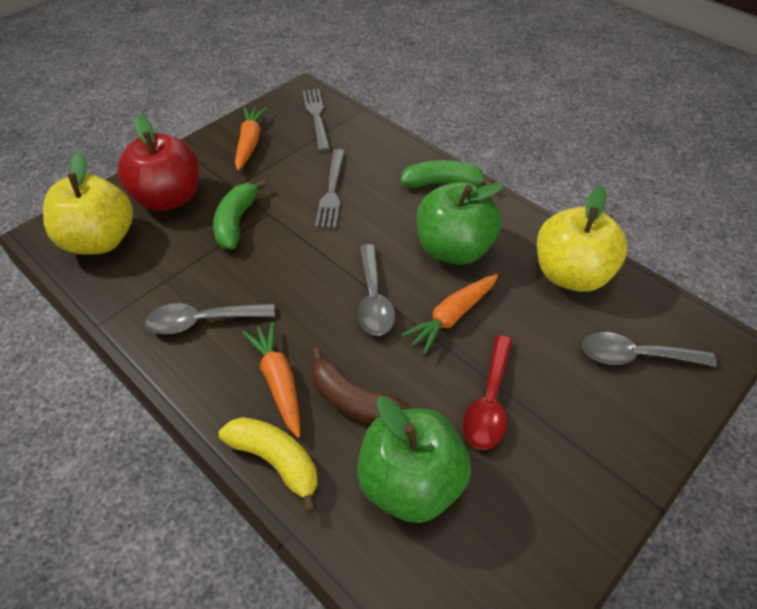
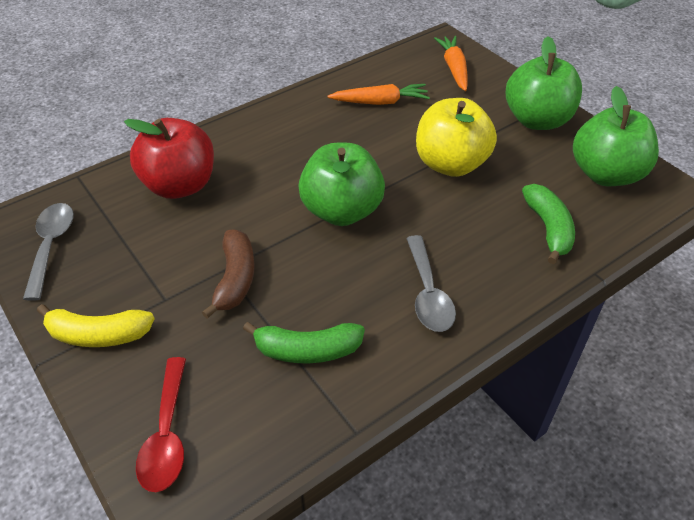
green apple: 2 -> 3
grey fork: 2 -> 0
grey spoon: 3 -> 2
orange carrot: 3 -> 2
yellow apple: 2 -> 1

